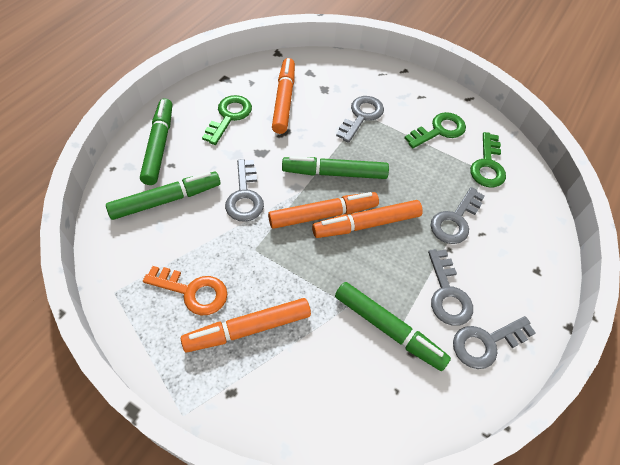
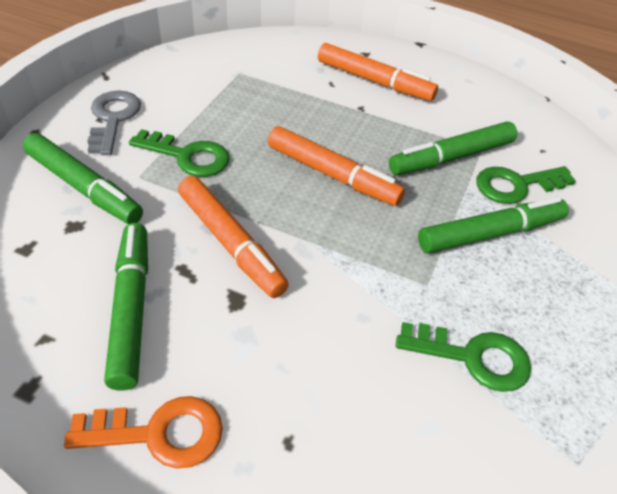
grey key: 5 -> 1
orange marker: 4 -> 3

